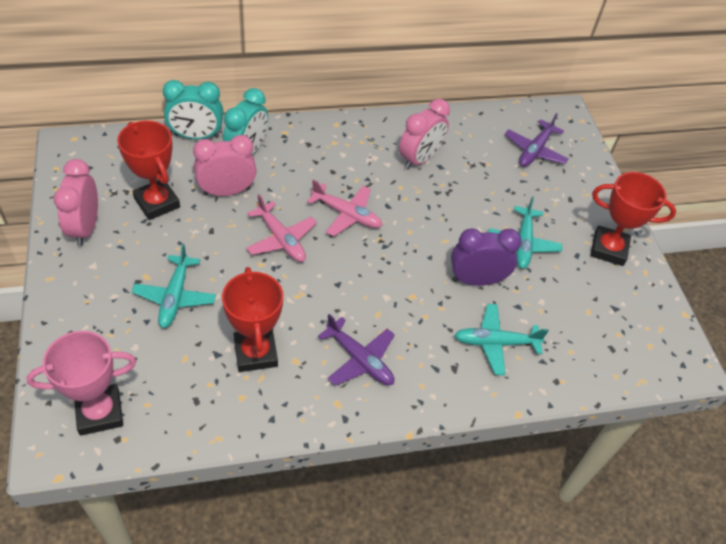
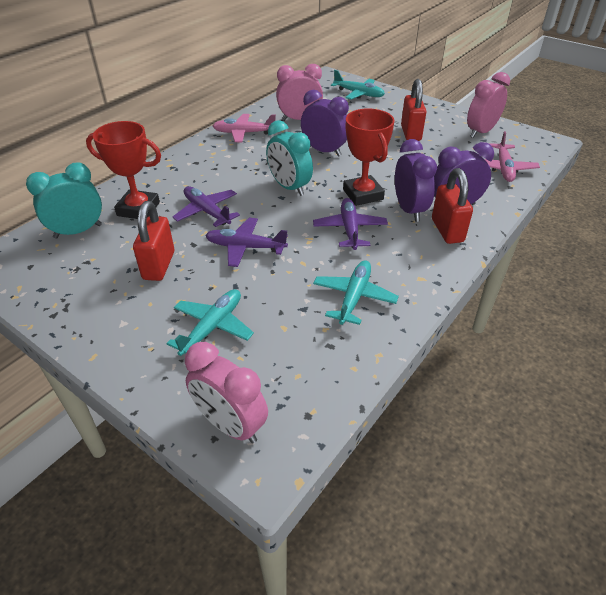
pink trophy: 1 -> 0
purple clock: 1 -> 3
purple plane: 2 -> 3
red padlock: 0 -> 3
red trophy: 3 -> 2

